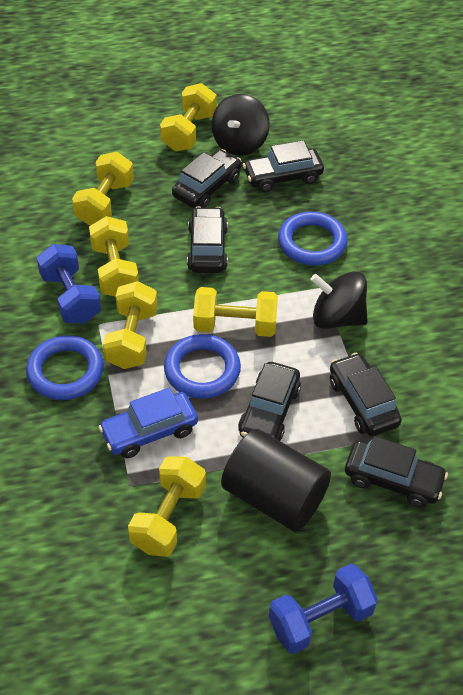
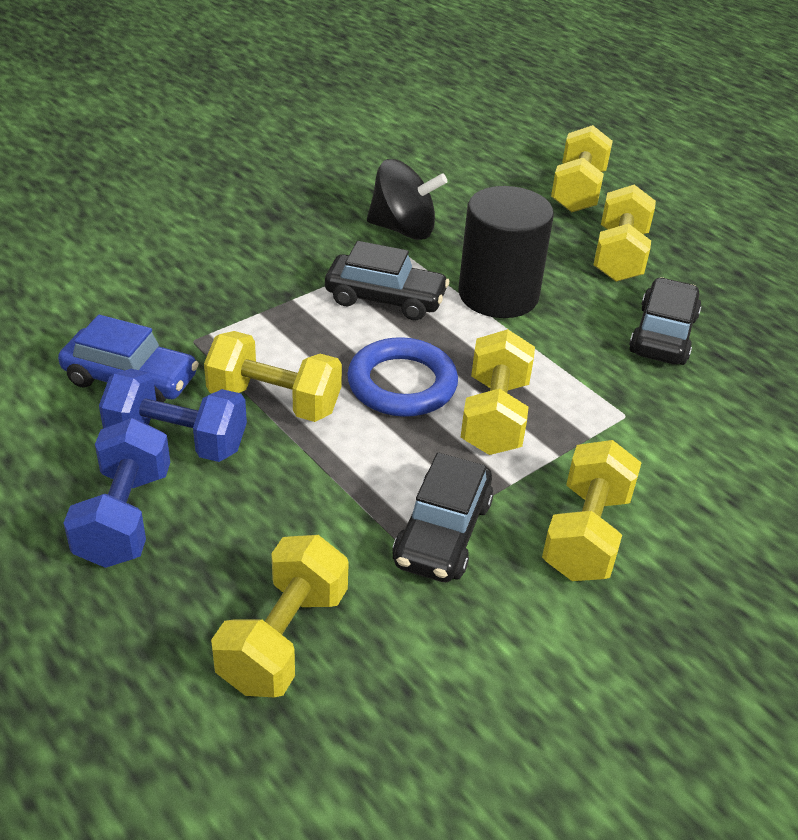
black car: 6 -> 3
black spinning top: 2 -> 1
blue ring: 3 -> 1

